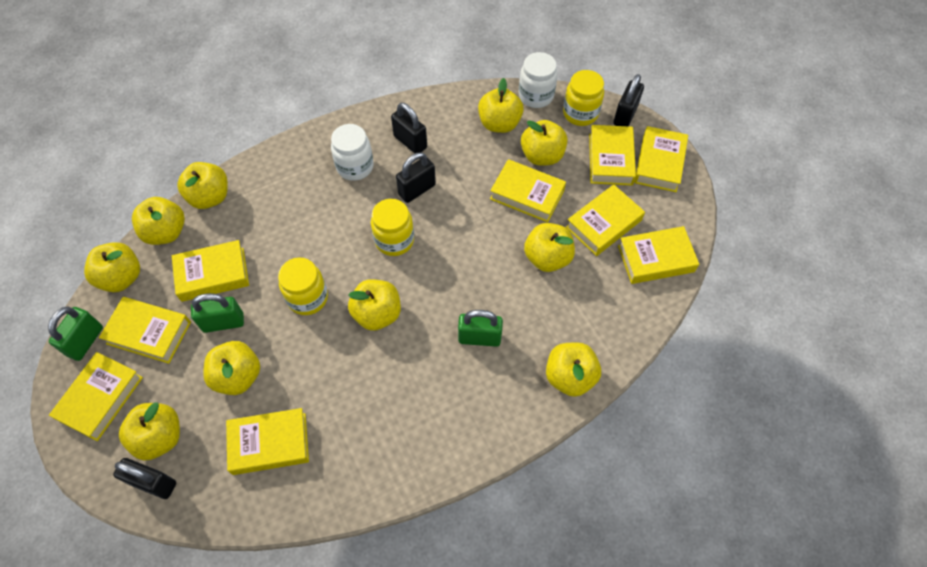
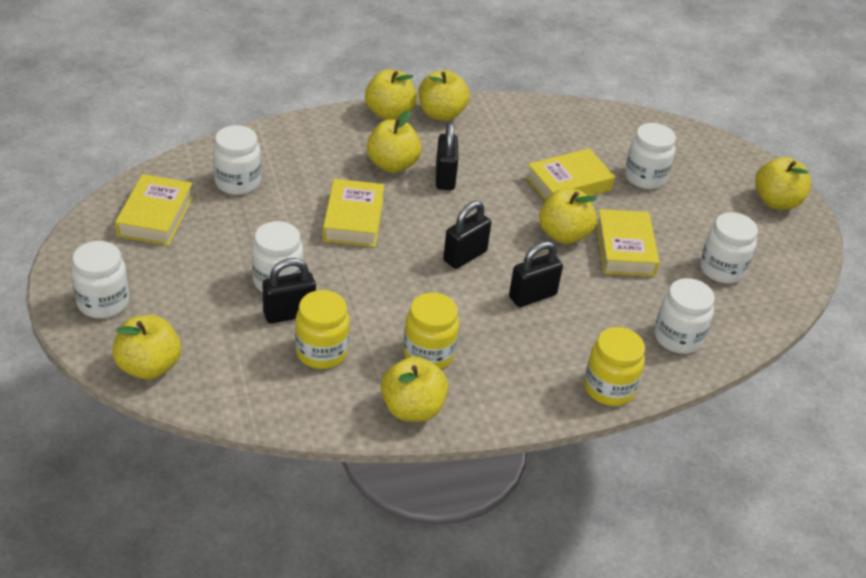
green padlock: 3 -> 0
white jar: 2 -> 6
yellow apple: 10 -> 7
yellow book: 9 -> 4

